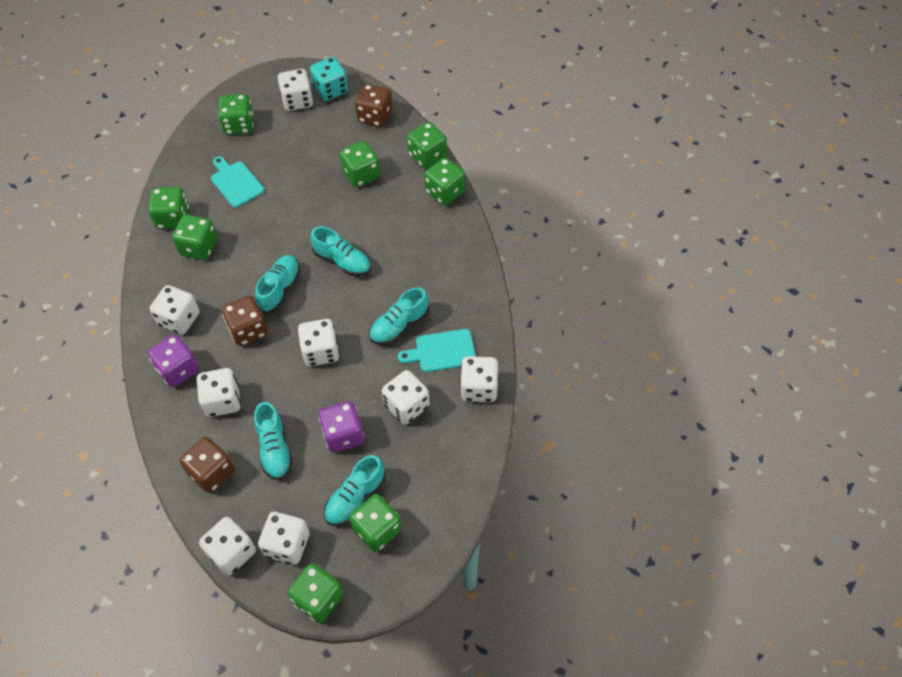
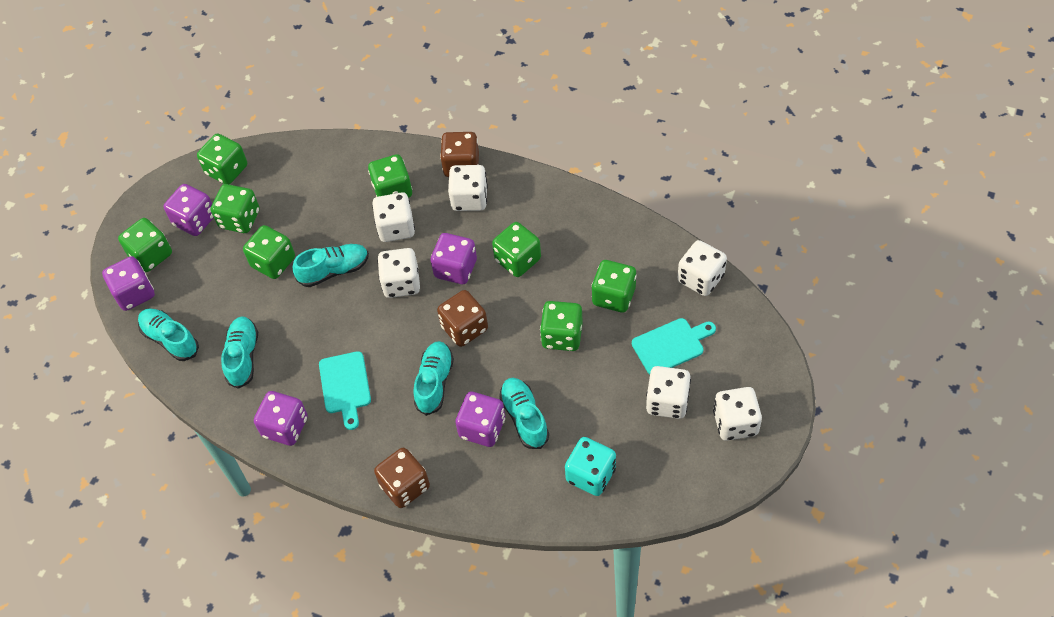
purple dice: 2 -> 5
white dice: 8 -> 6

